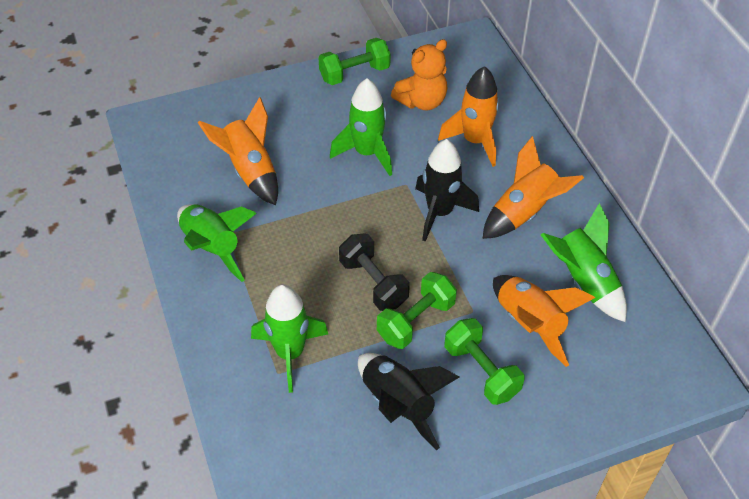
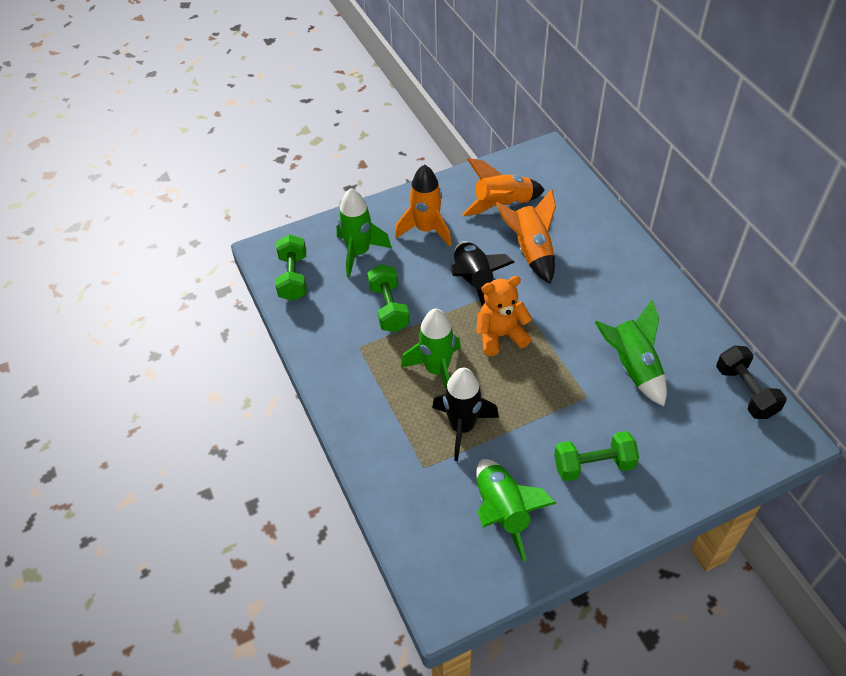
orange rocket: 4 -> 3

